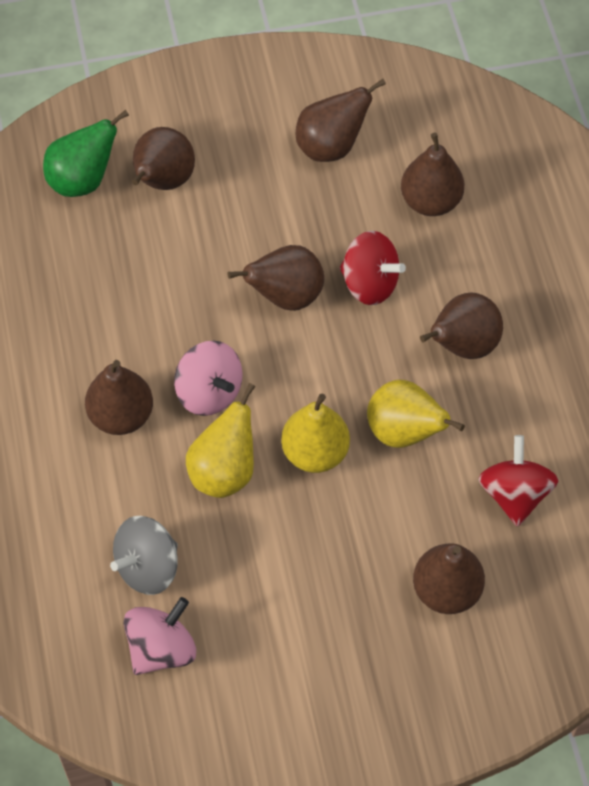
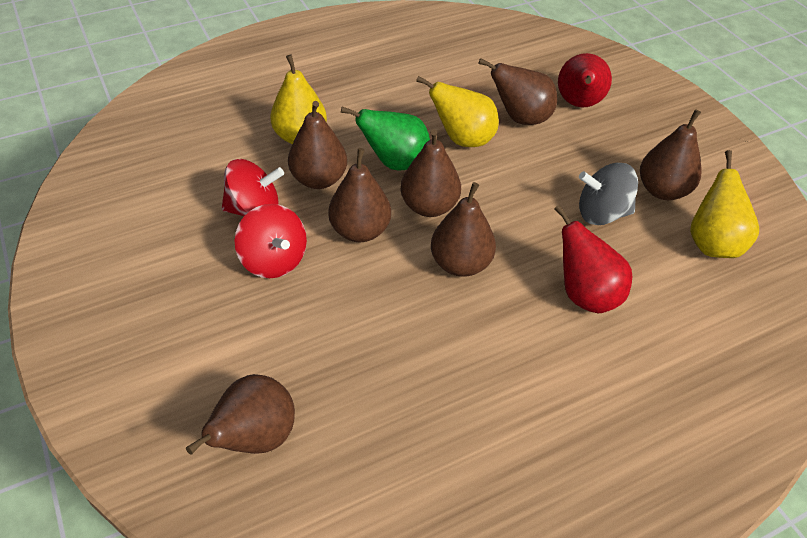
pink spinning top: 2 -> 0
red pear: 0 -> 2

